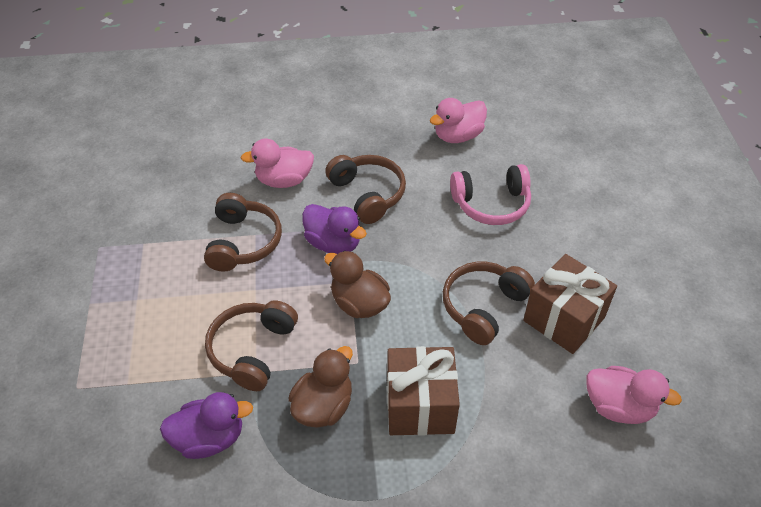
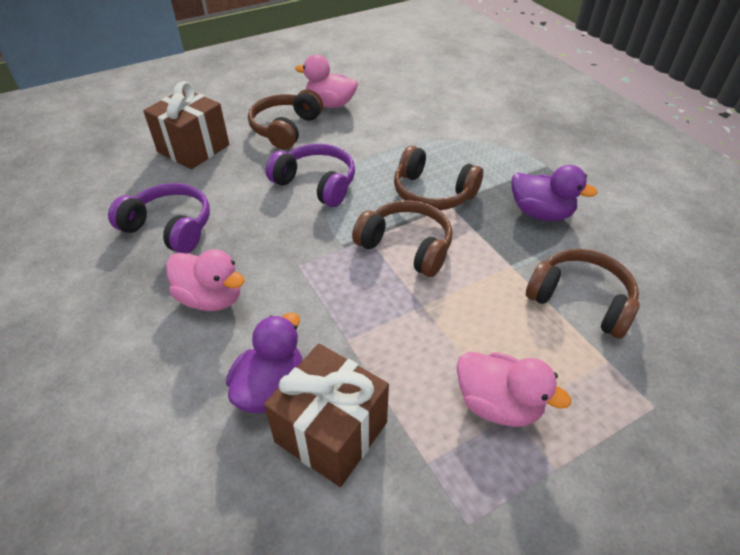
brown duck: 2 -> 0
pink headphones: 1 -> 0
purple headphones: 0 -> 2

